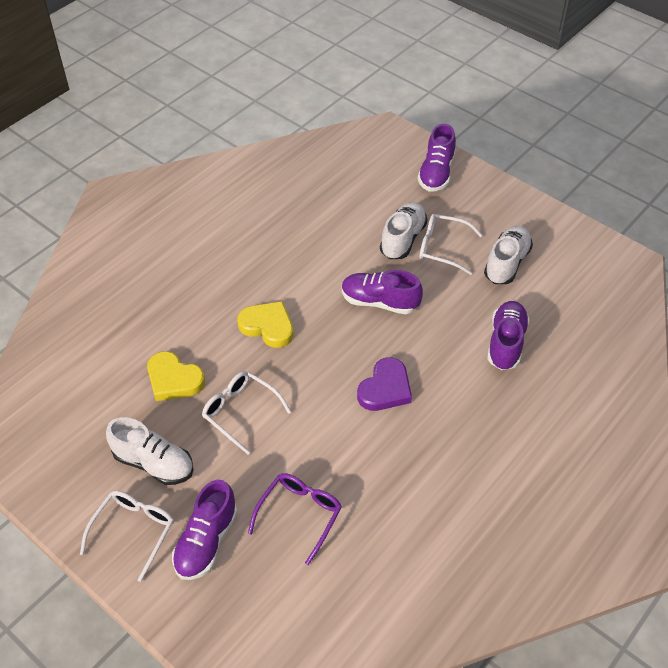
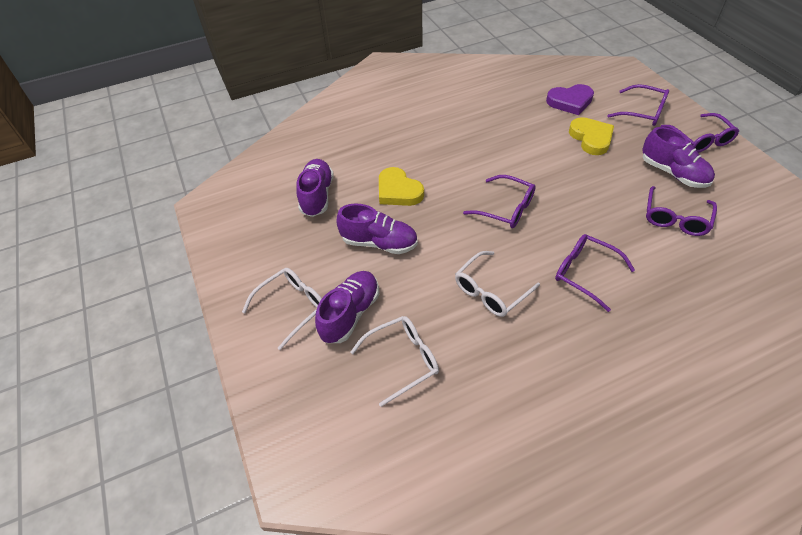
purple glasses: 1 -> 5
white shoe: 3 -> 0

